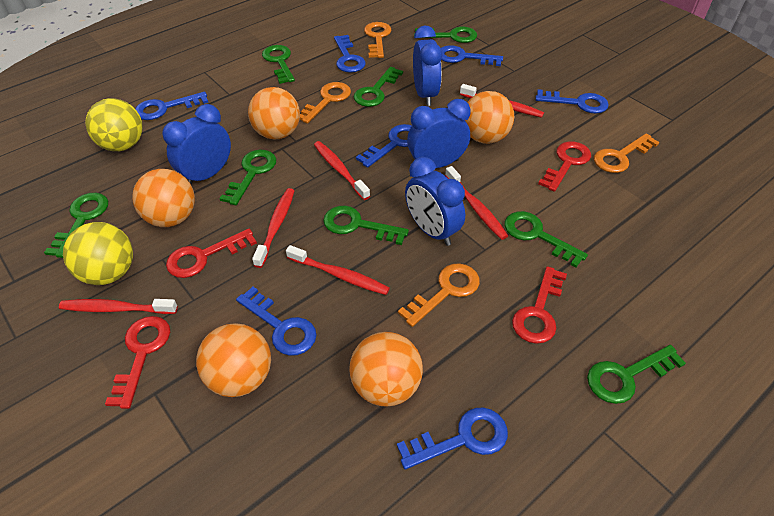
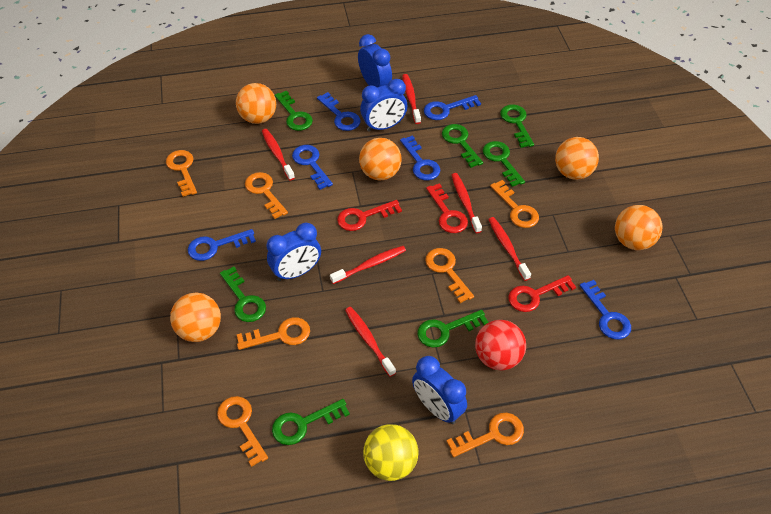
blue key: 7 -> 6
green key: 8 -> 7
orange key: 4 -> 7
red ball: 0 -> 1
red key: 4 -> 3
yellow ball: 2 -> 1

